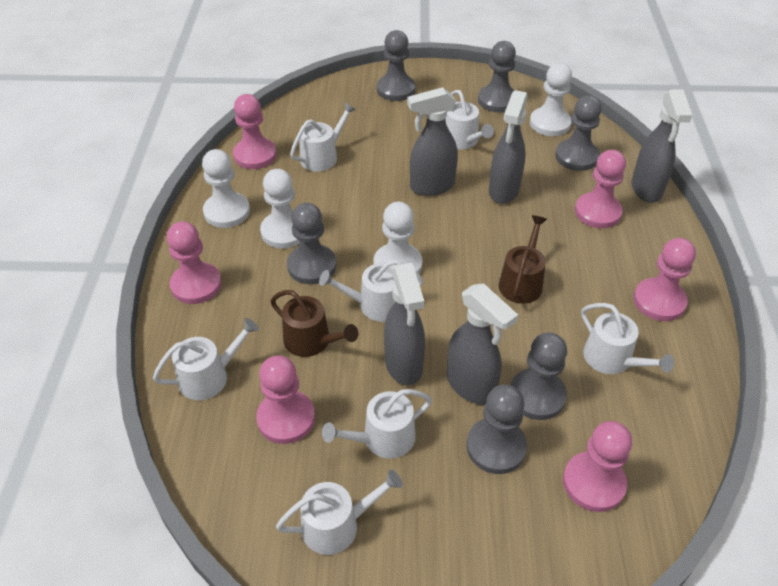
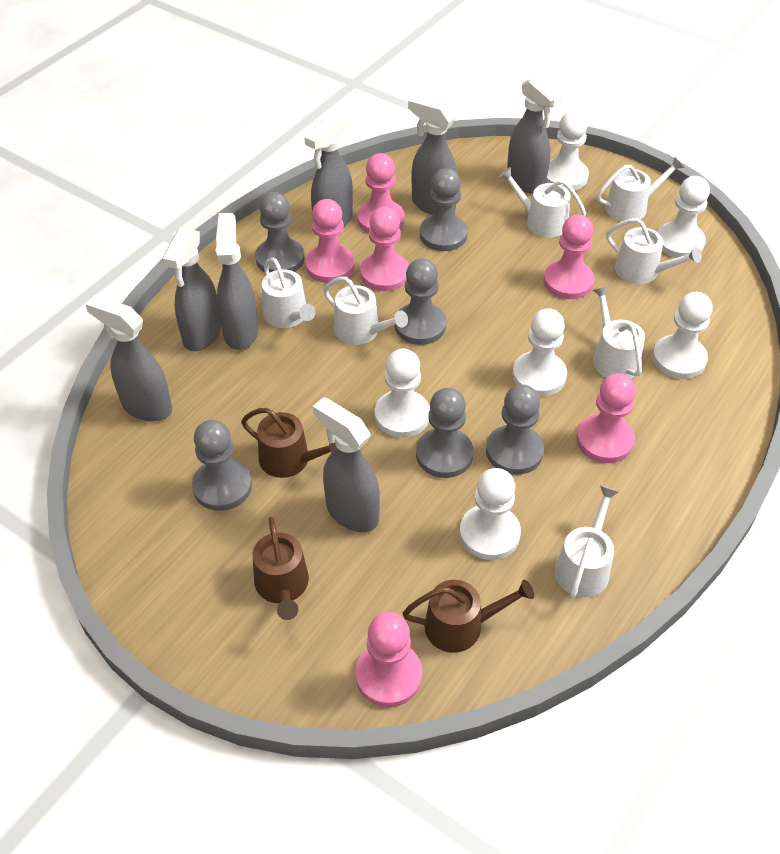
brown watering can: 2 -> 3
grey spray bottle: 5 -> 7
white pawn: 4 -> 6

